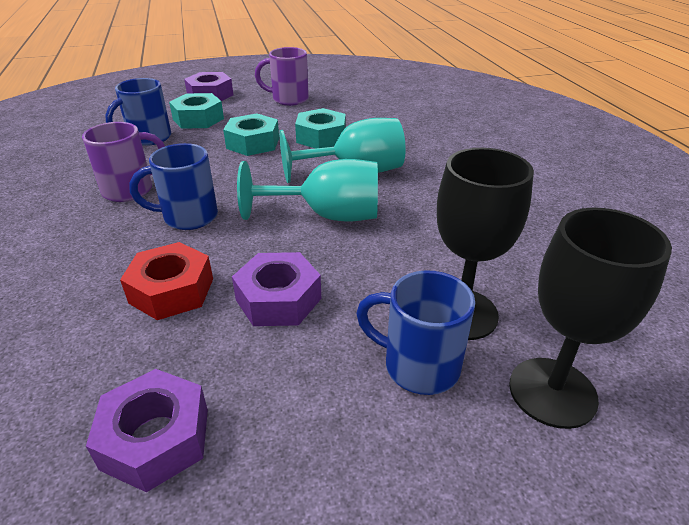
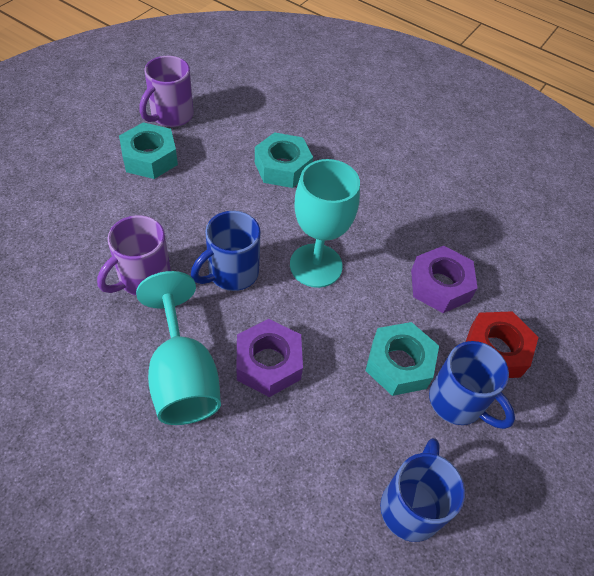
black goblet: 2 -> 0
purple nut: 3 -> 2

